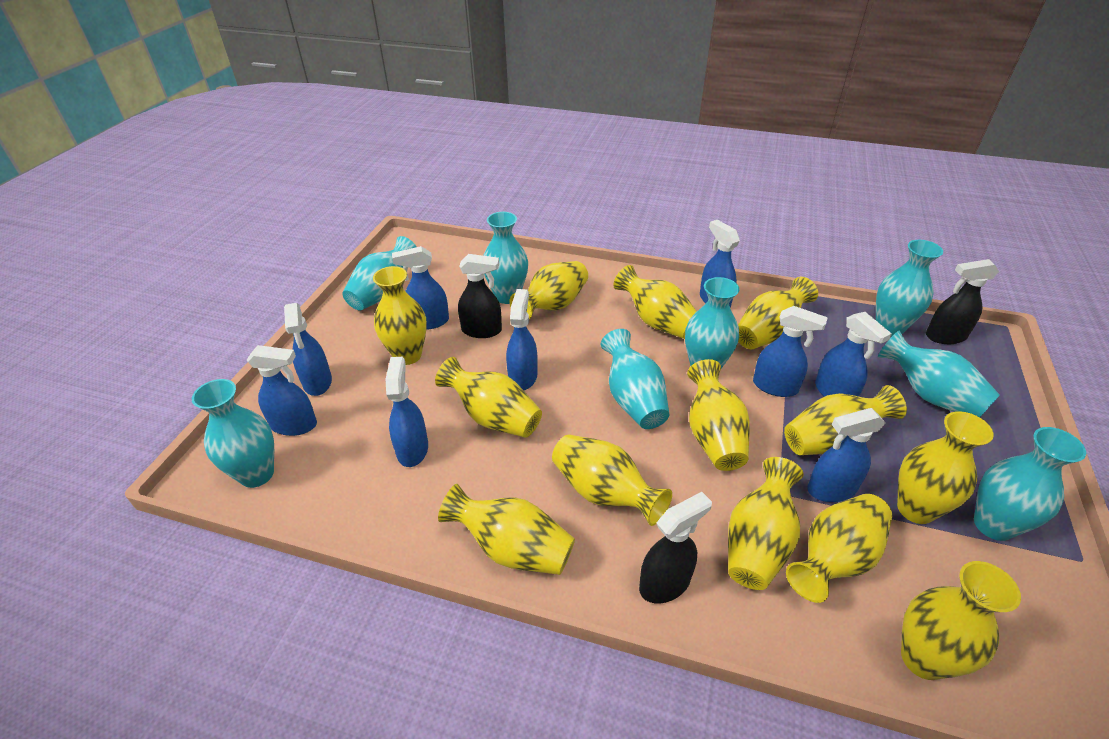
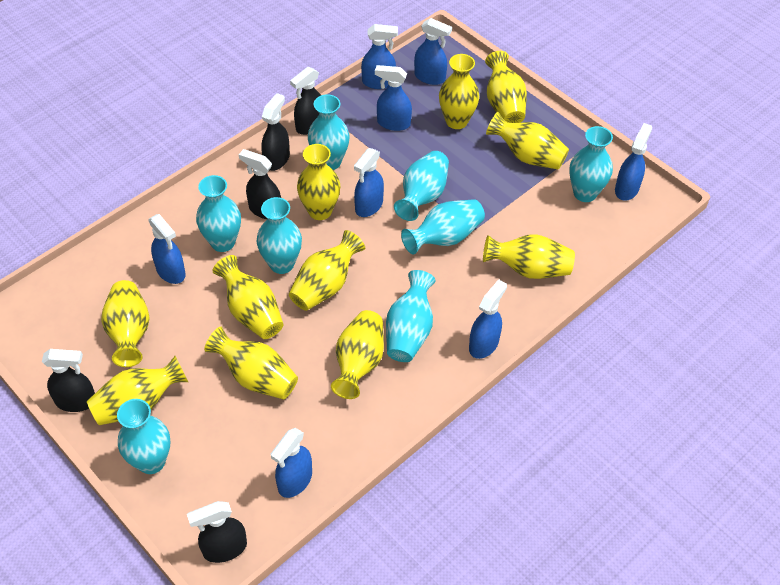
black spray bottle: 3 -> 5
blue spray bottle: 9 -> 8
yellow vase: 13 -> 11

